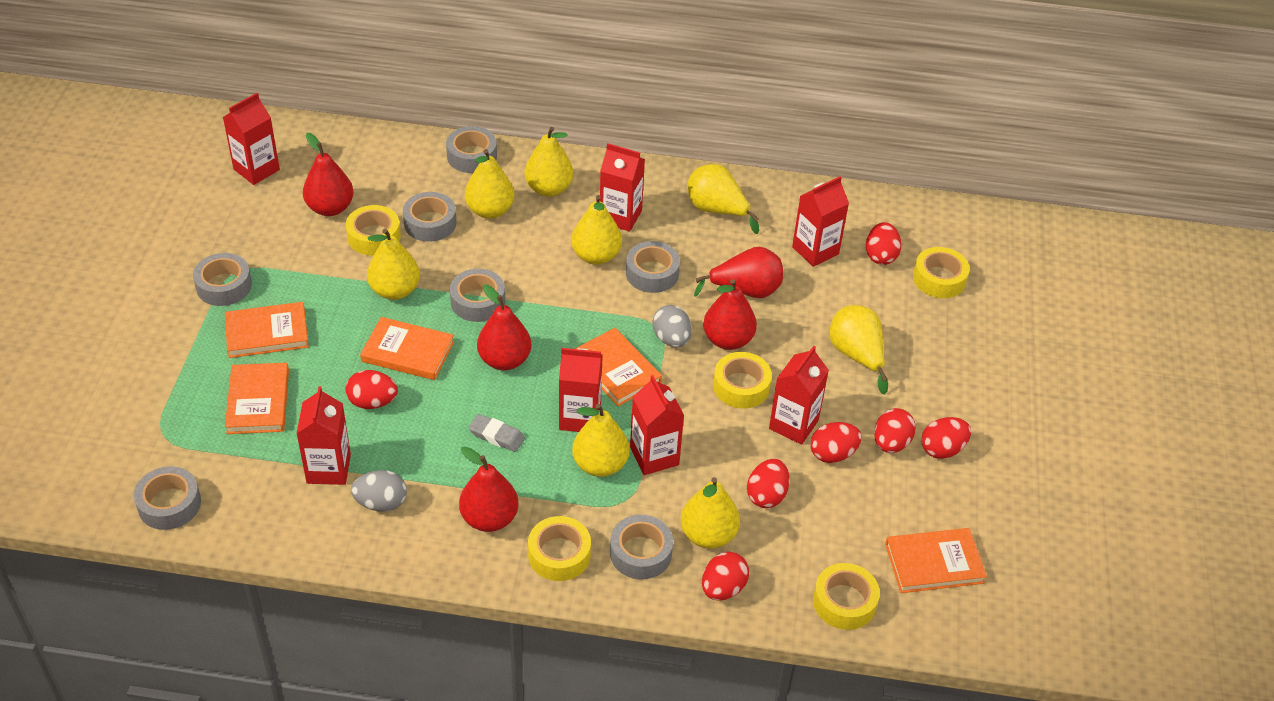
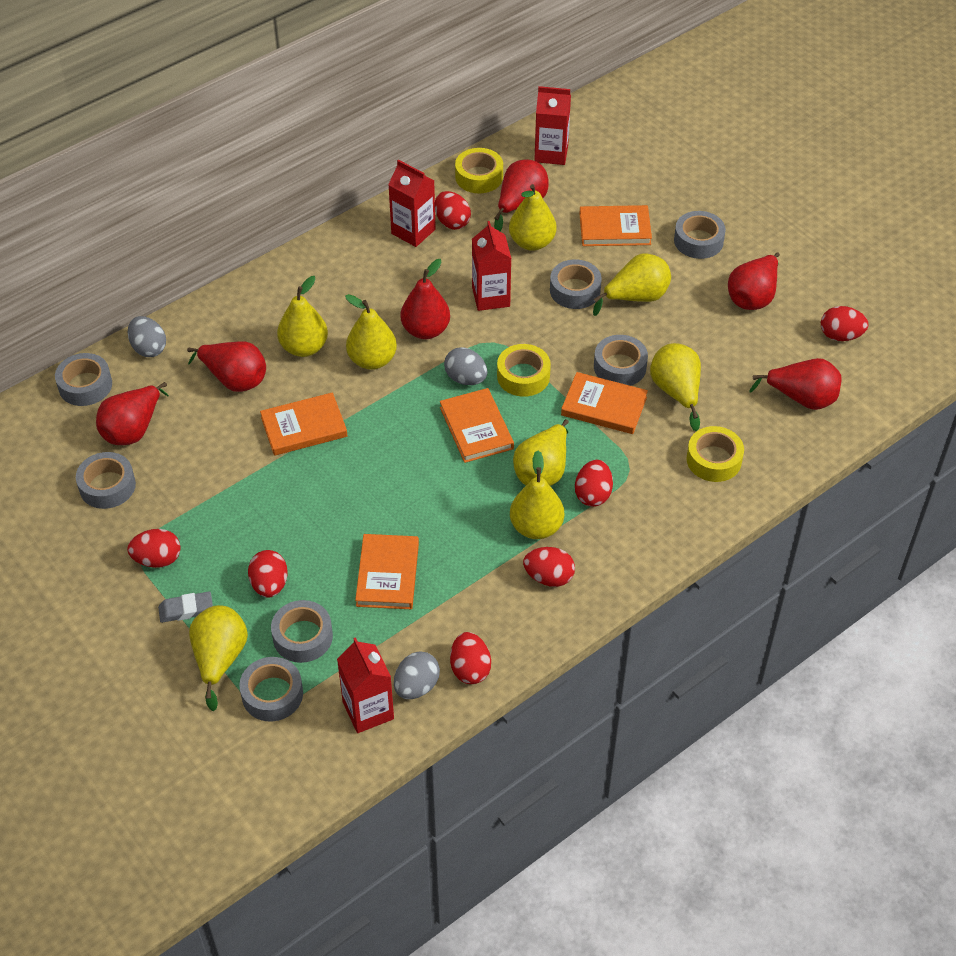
grey egg: 2 -> 3
red carton: 7 -> 4
red pear: 5 -> 6
yellow tape: 5 -> 3

